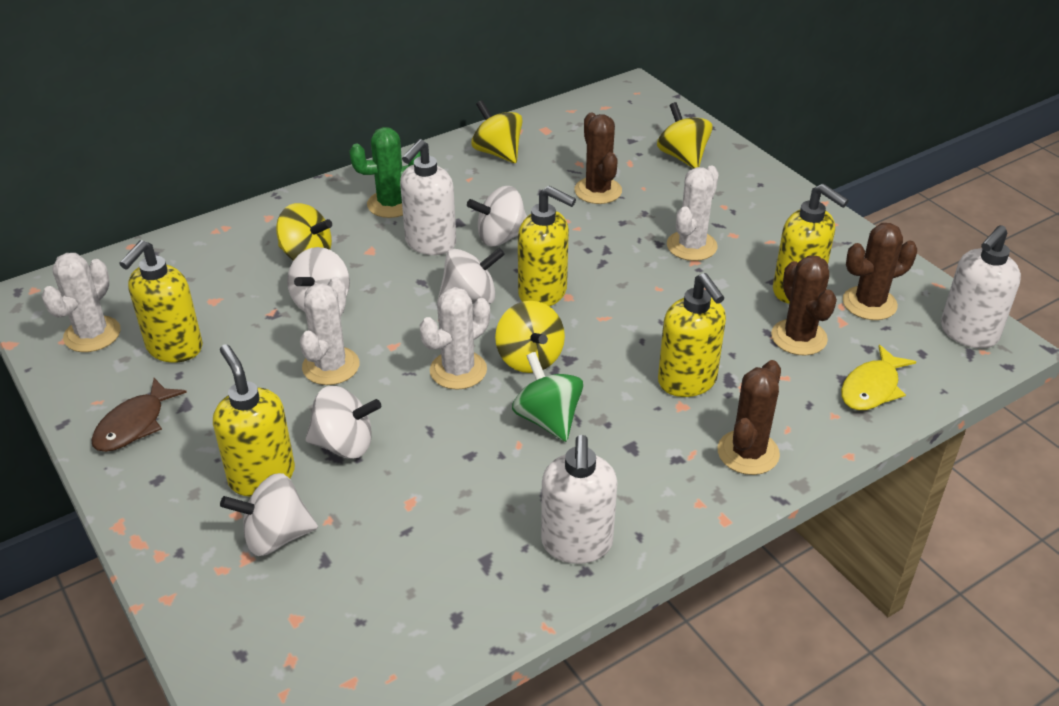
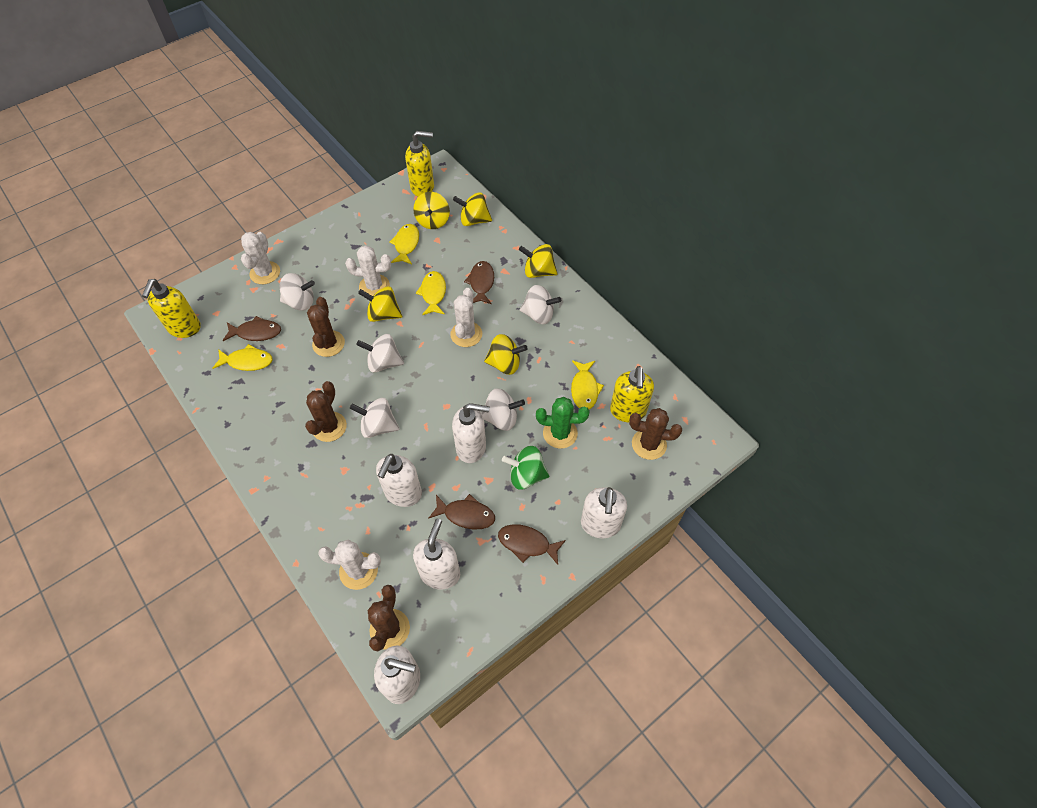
brown fish: 1 -> 4
white soap dispenser: 3 -> 5
yellow fish: 1 -> 4
yellow soap dispenser: 5 -> 3
yellow spinning top: 4 -> 5

